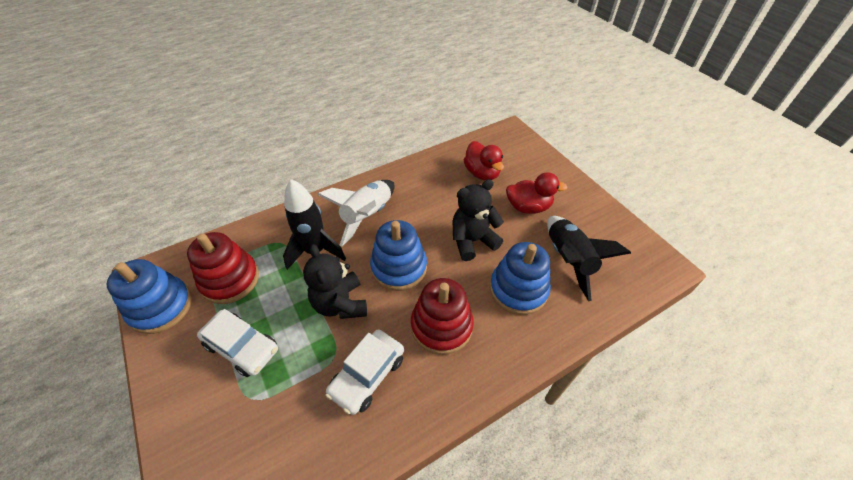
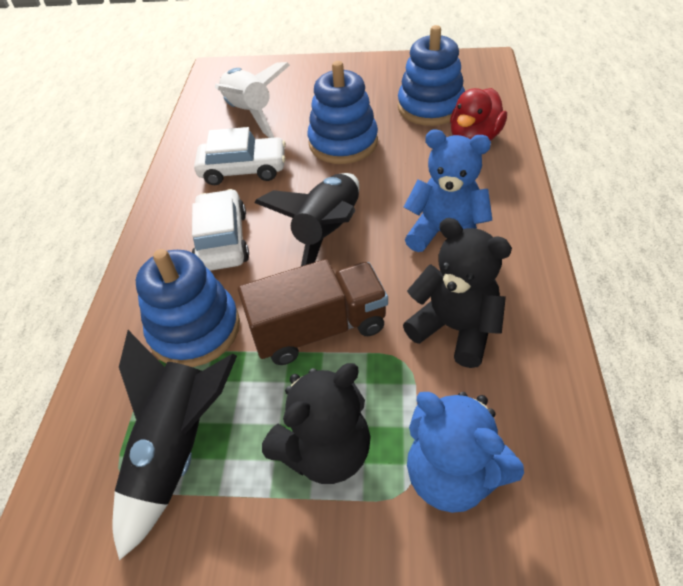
blue teddy bear: 0 -> 2
brown truck: 0 -> 1
red duck: 2 -> 1
red stacking toy: 2 -> 0

